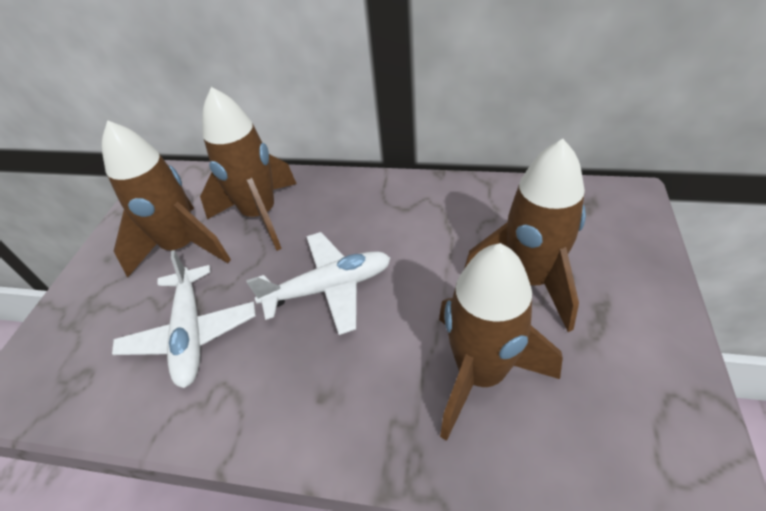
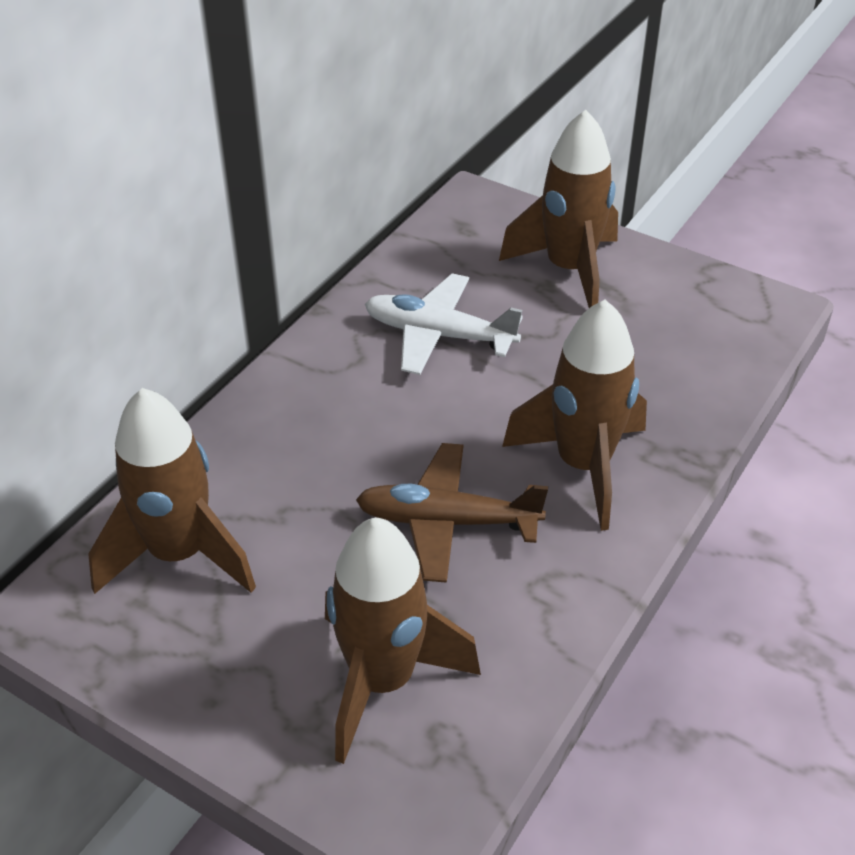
brown plane: 0 -> 1
white plane: 2 -> 1

